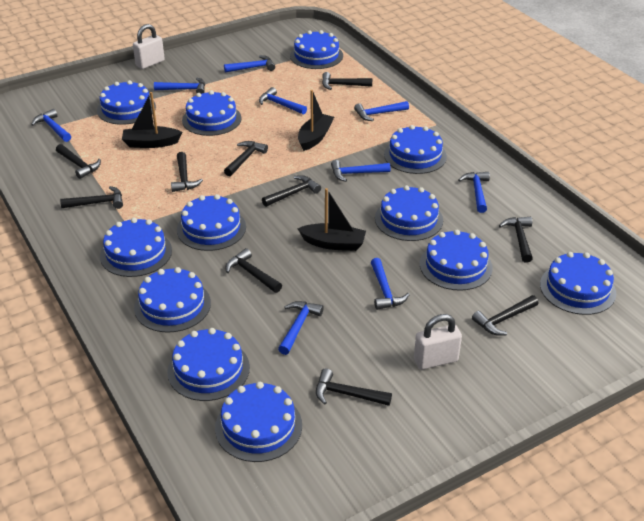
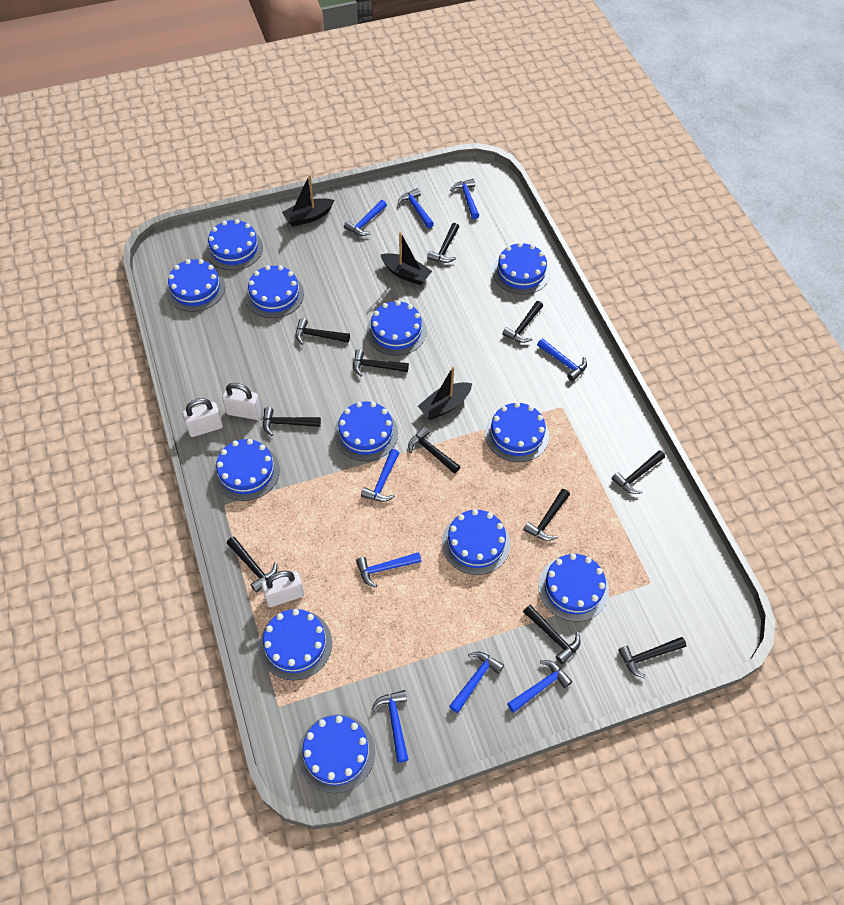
black hammer: 10 -> 11
white padlock: 2 -> 3

